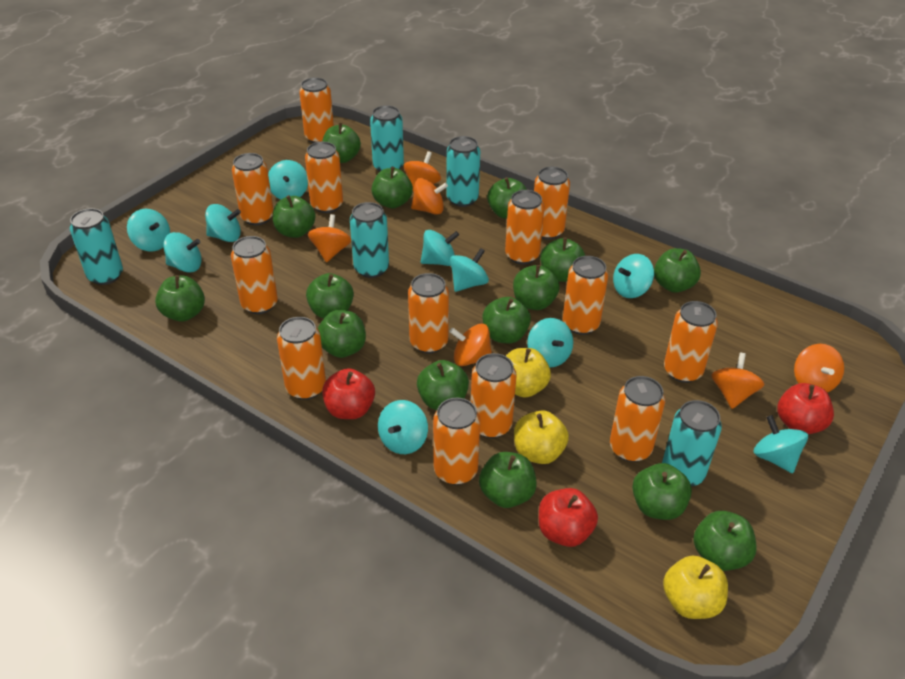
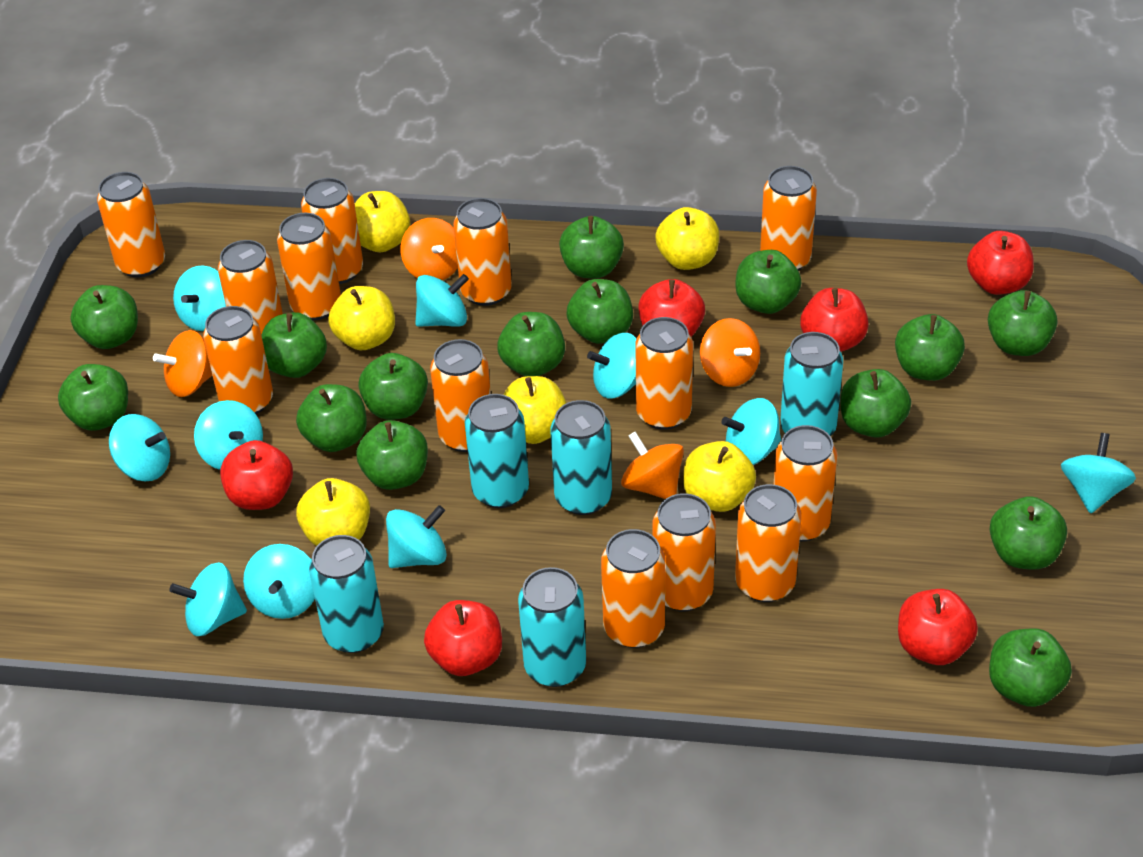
orange spinning top: 6 -> 4
red apple: 3 -> 6
yellow apple: 3 -> 6

